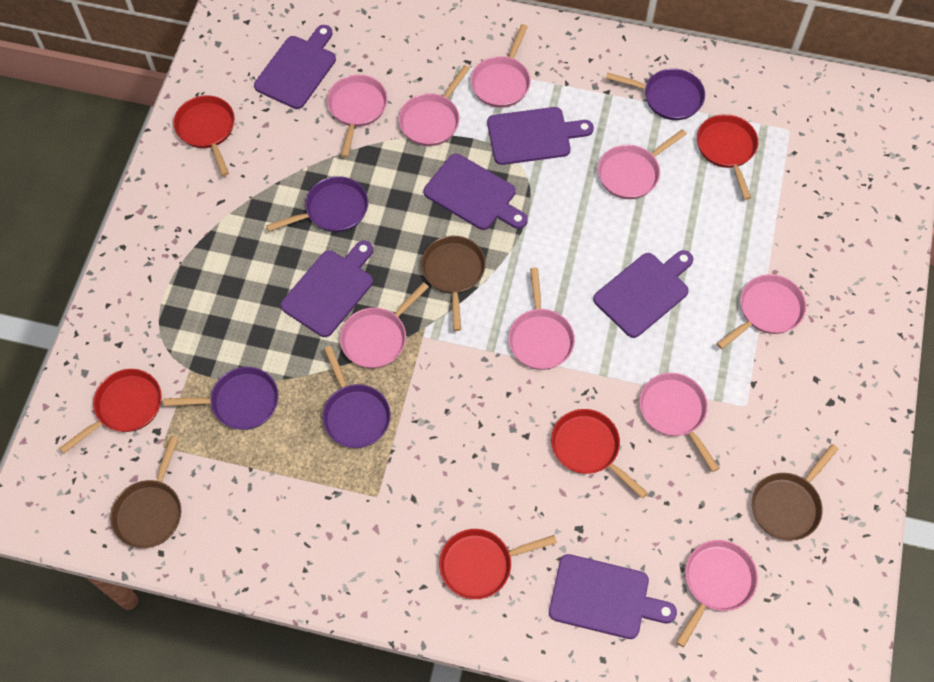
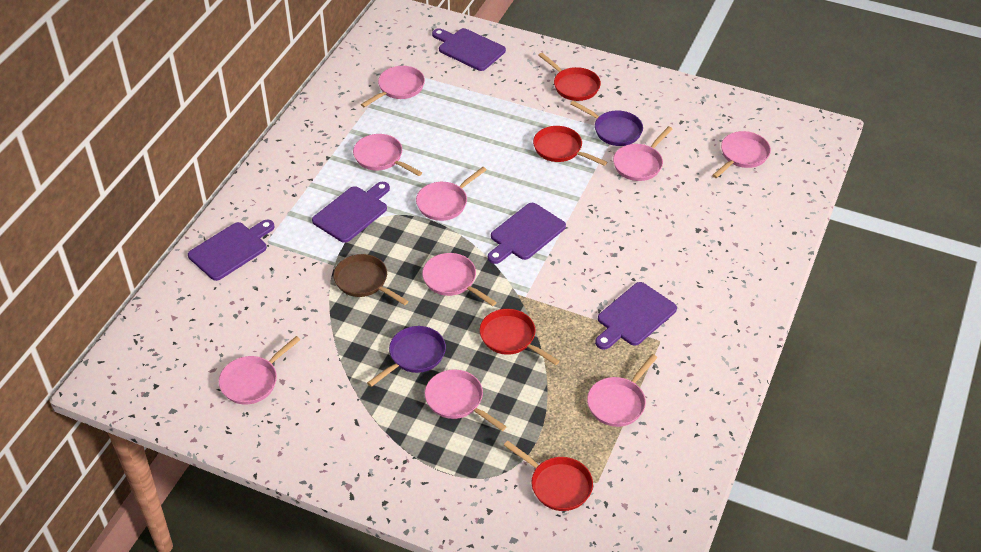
brown pan: 3 -> 1
purple cutting board: 6 -> 5
purple pan: 4 -> 2
red pan: 5 -> 4

